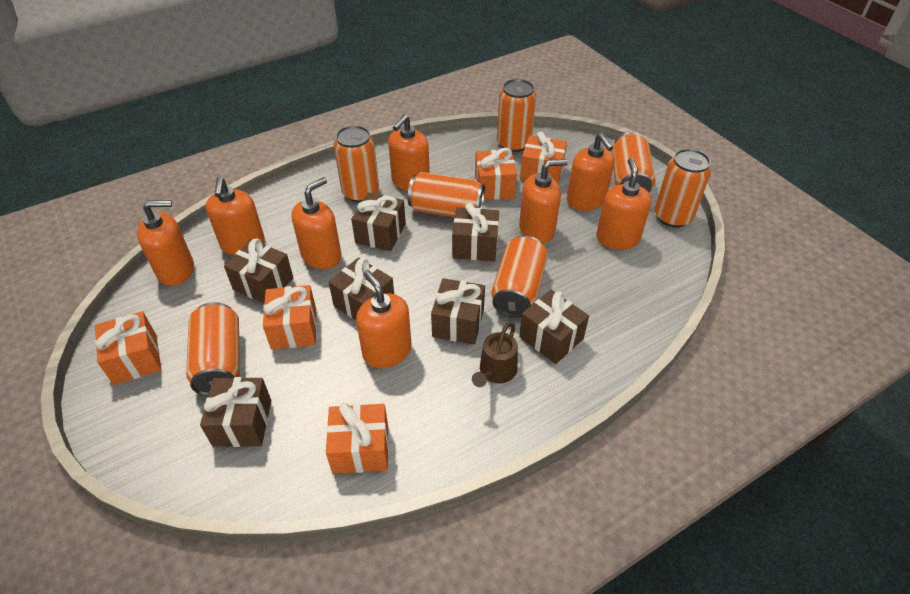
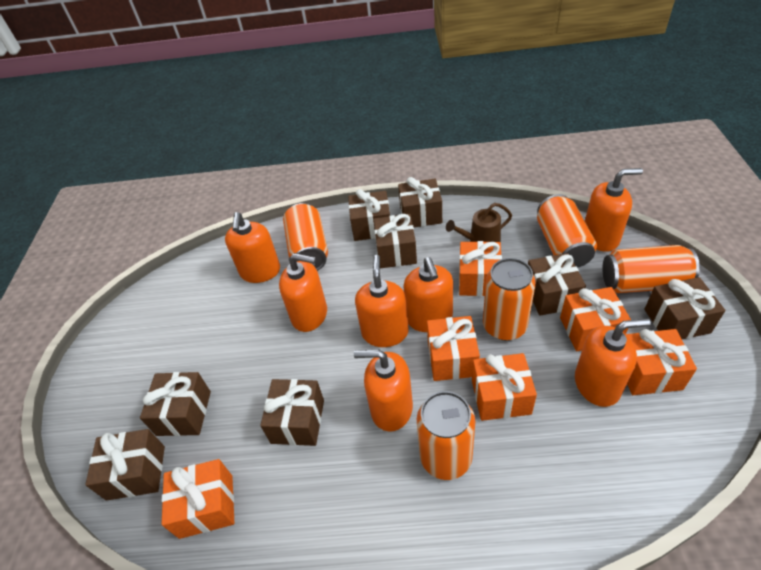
brown gift: 7 -> 8
orange can: 7 -> 5
orange gift: 5 -> 6
orange soap dispenser: 8 -> 7

